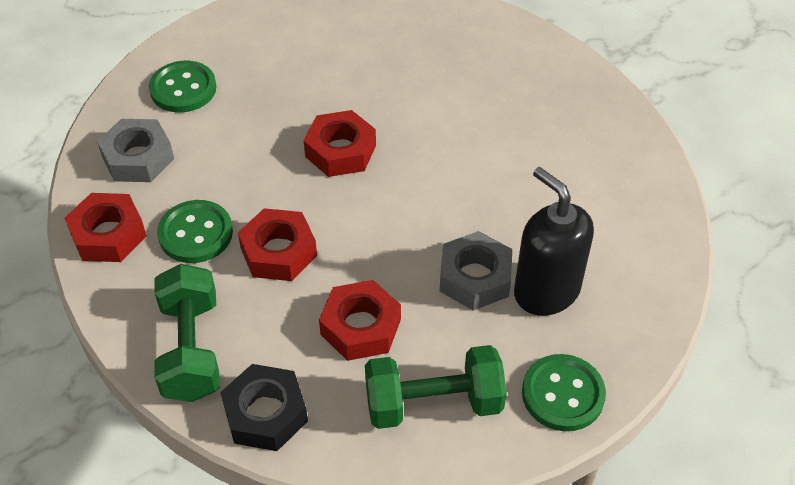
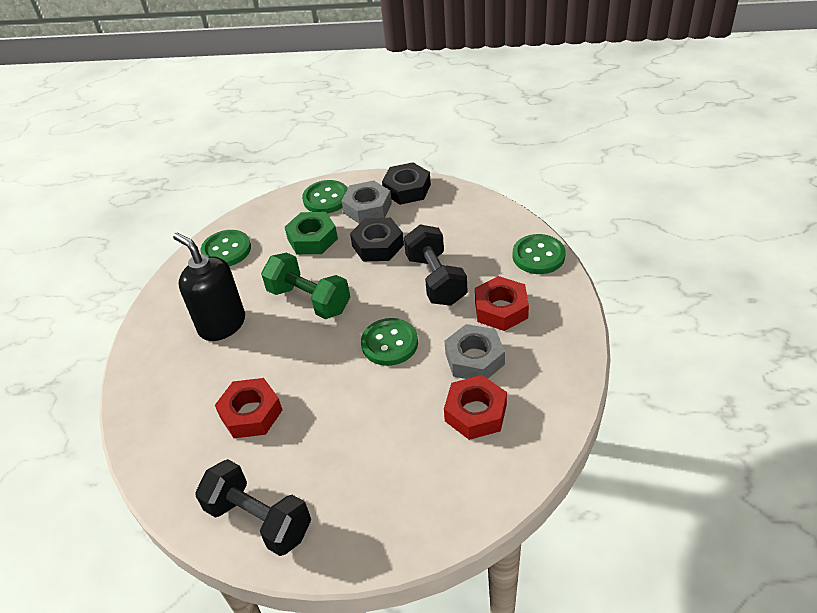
black dumbbell: 0 -> 2
black nut: 1 -> 2
green button: 3 -> 4
green dumbbell: 2 -> 1
green nut: 0 -> 1
red nut: 4 -> 3

